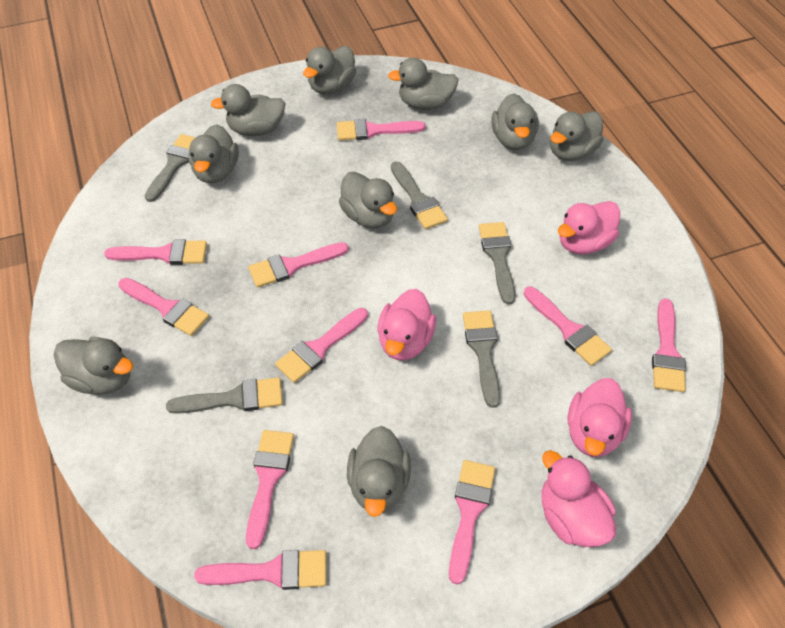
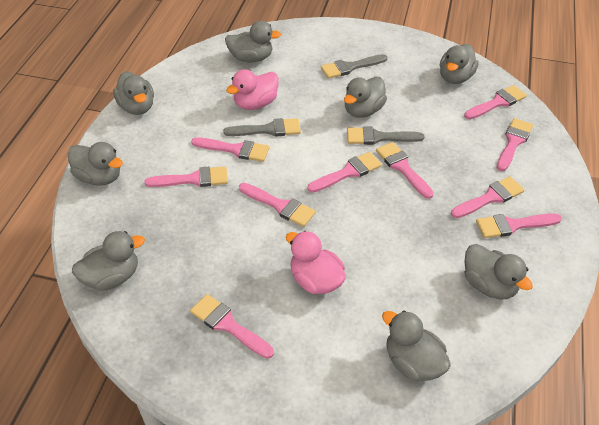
grey brush: 5 -> 3
grey duck: 9 -> 8
pink duck: 4 -> 2

